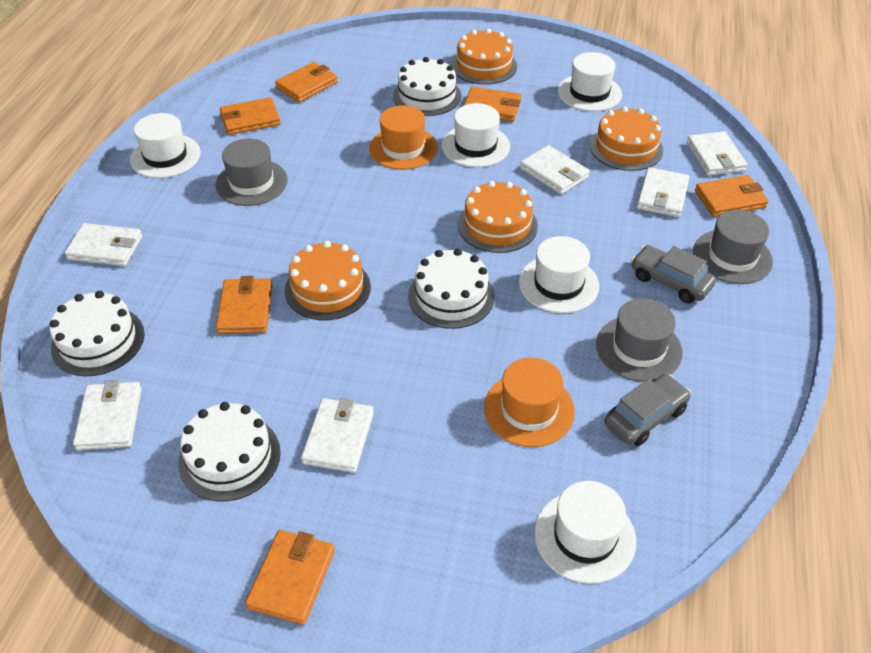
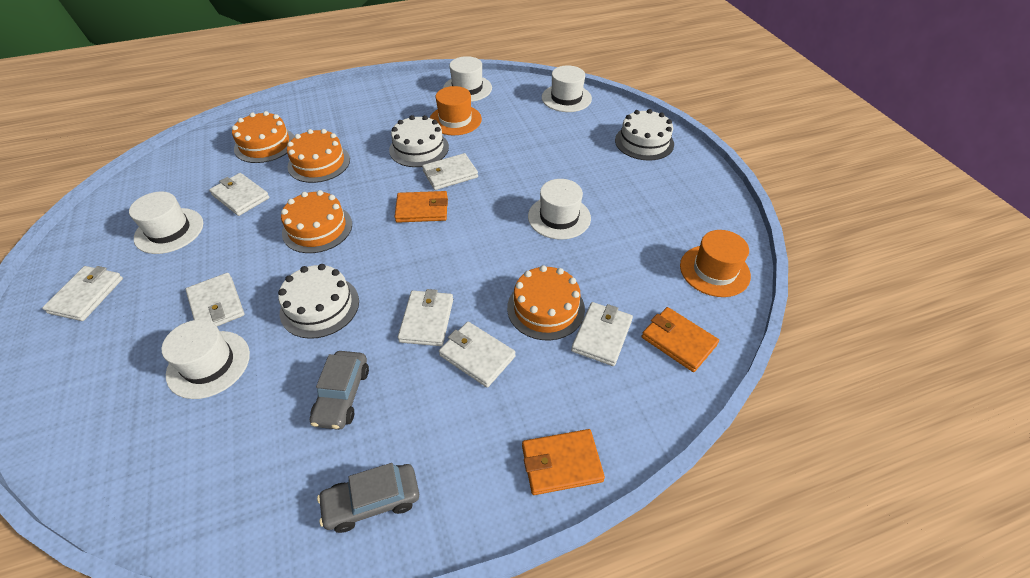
grey hat: 3 -> 0
orange wallet: 6 -> 3
white cake: 4 -> 3
white wallet: 6 -> 7

